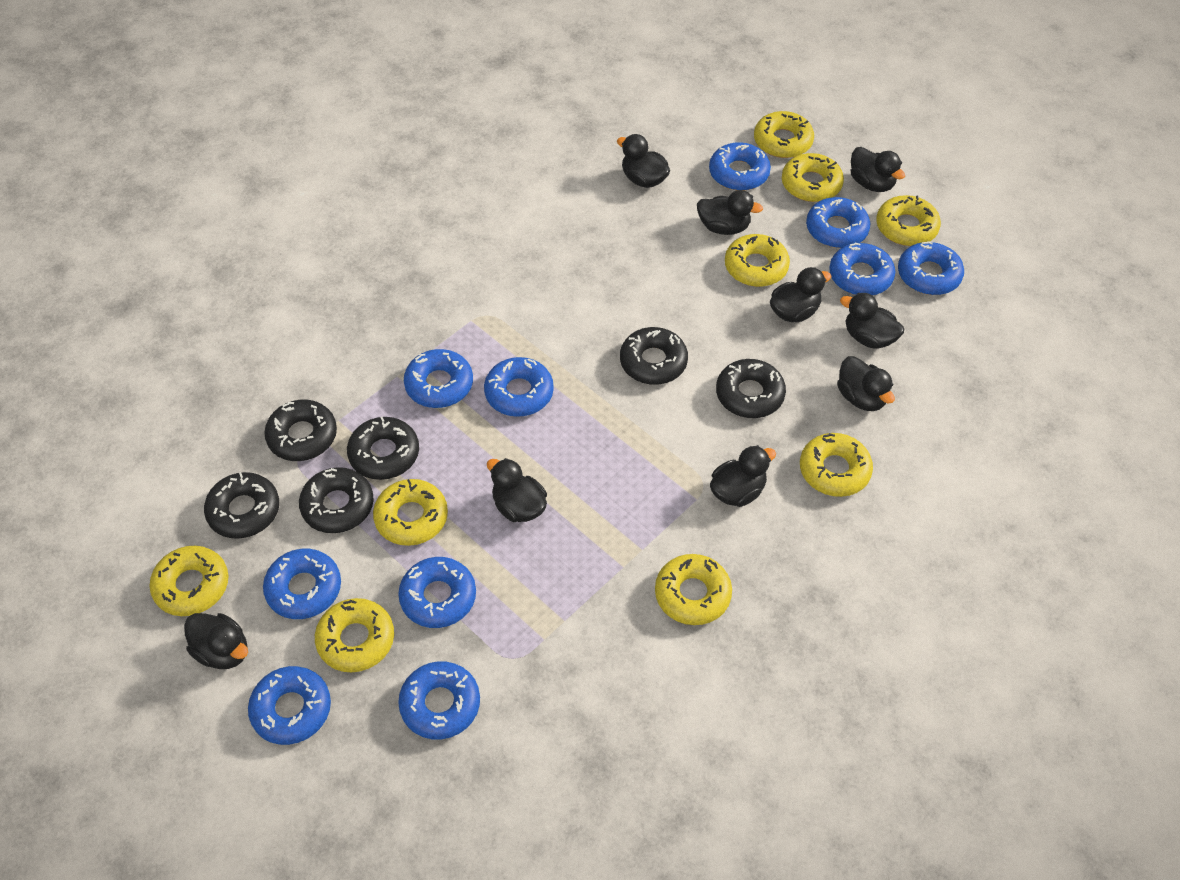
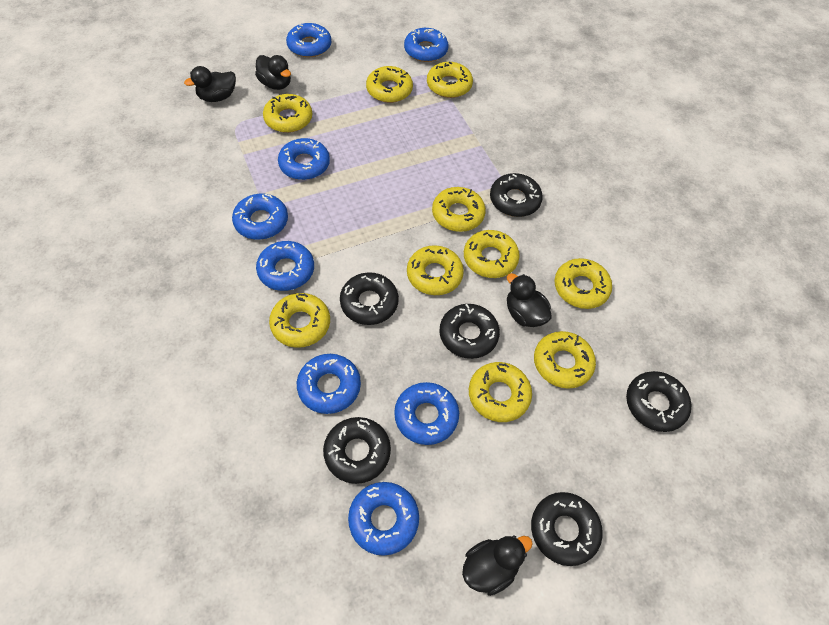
black duck: 9 -> 4
blue donut: 10 -> 8
yellow donut: 9 -> 10

